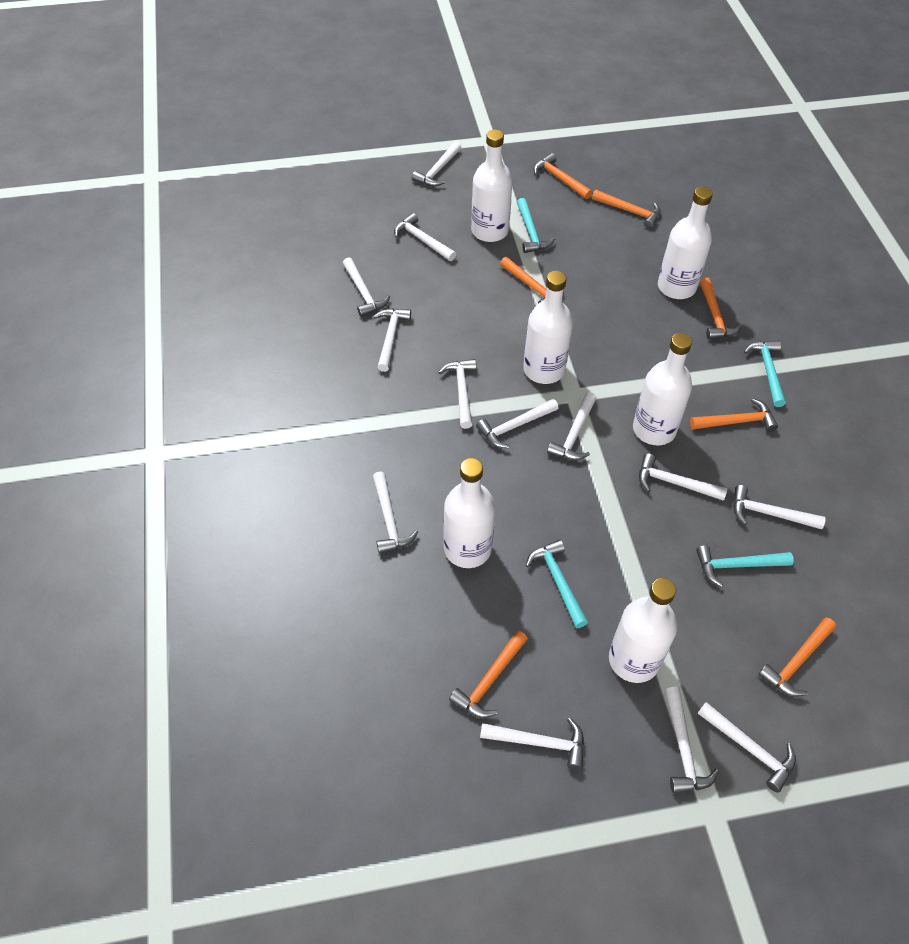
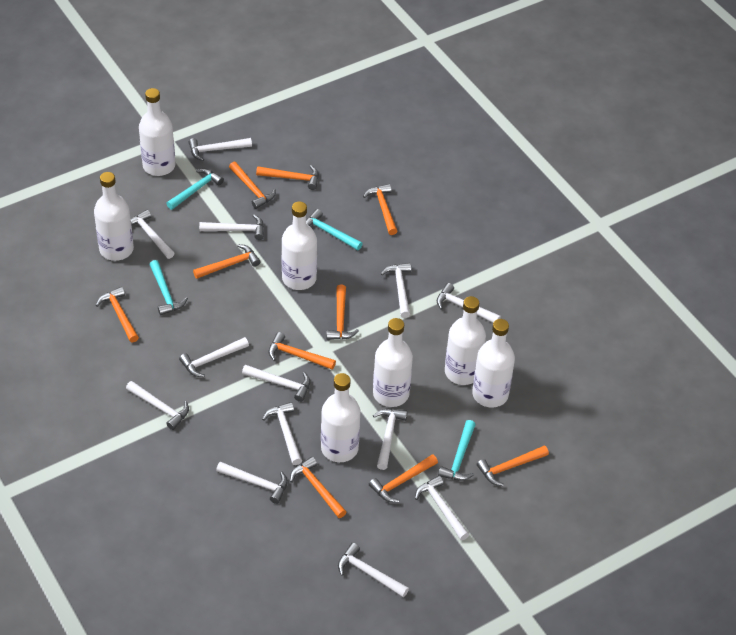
orange hammer: 7 -> 10
white bottle: 6 -> 7

